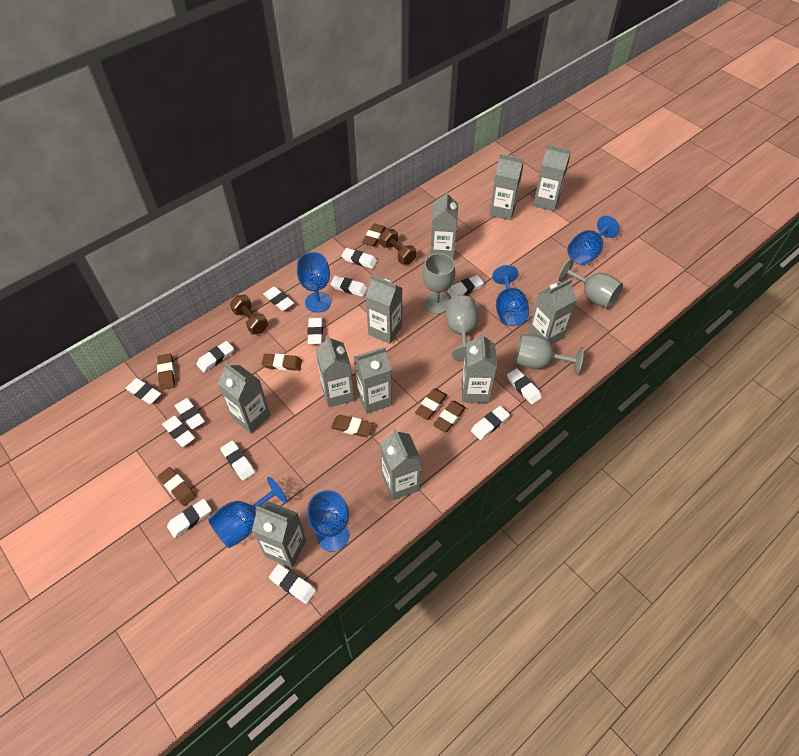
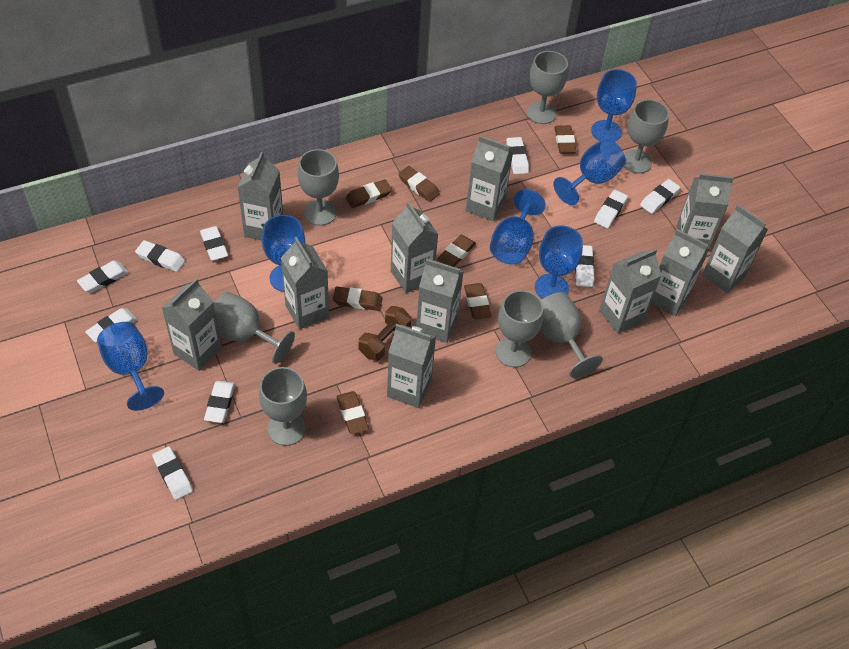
blue goblet: 5 -> 6
brown dumbbell: 2 -> 1
grey goblet: 4 -> 7
white eraser: 14 -> 10

